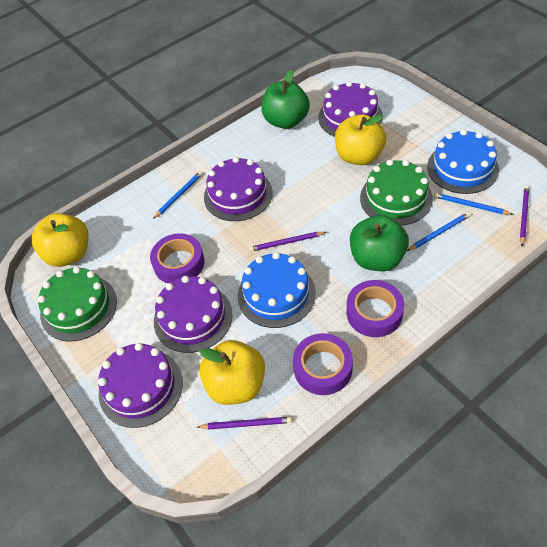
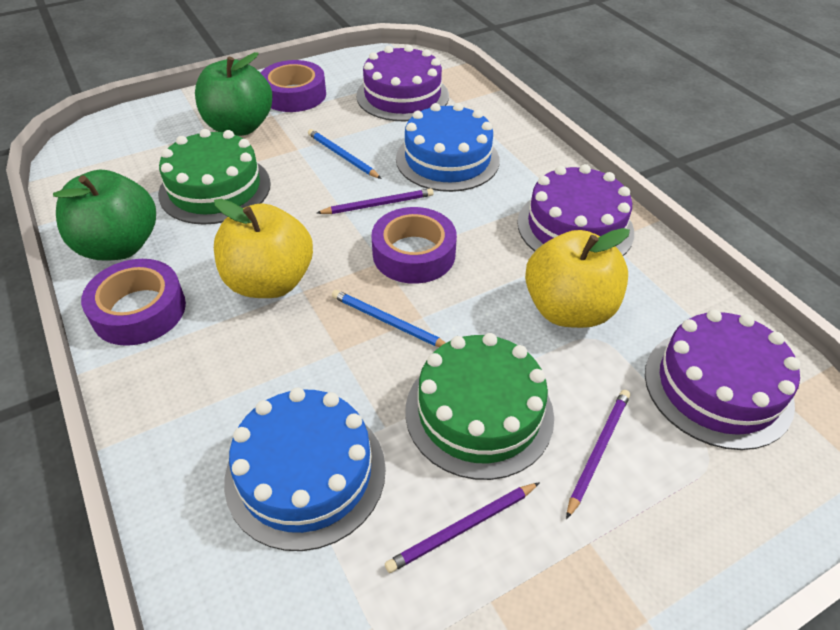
blue pencil: 3 -> 2
purple cake: 4 -> 3
yellow apple: 3 -> 2

